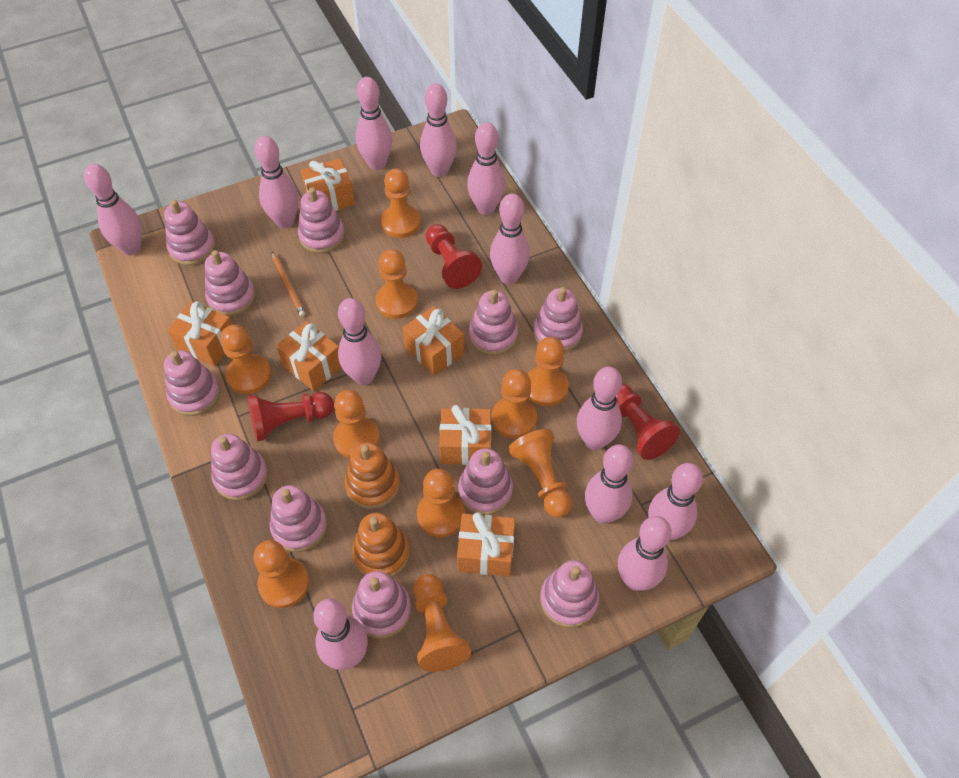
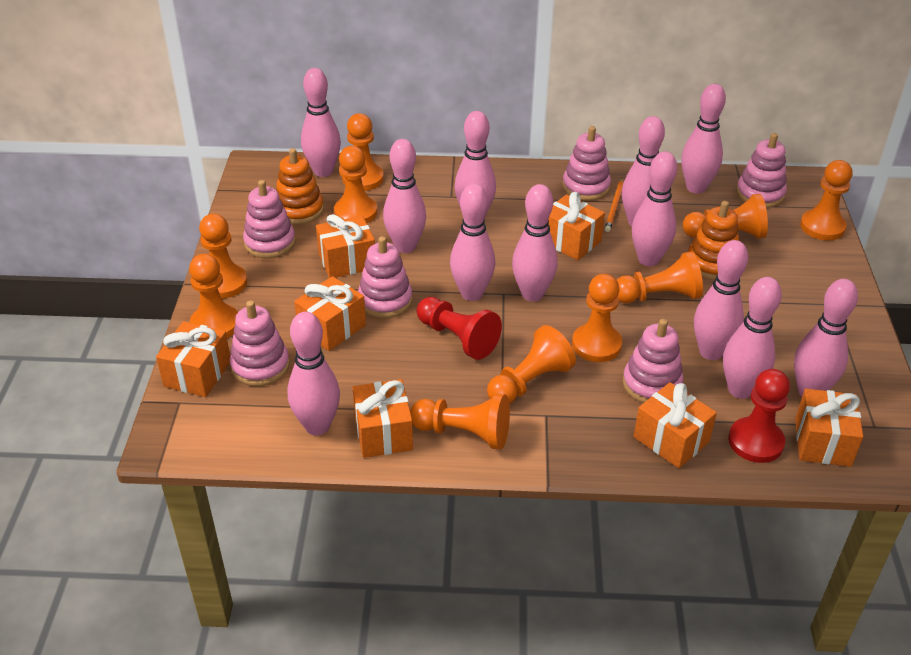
orange gift: 6 -> 7
pink stacking toy: 11 -> 6
red pawn: 3 -> 2

